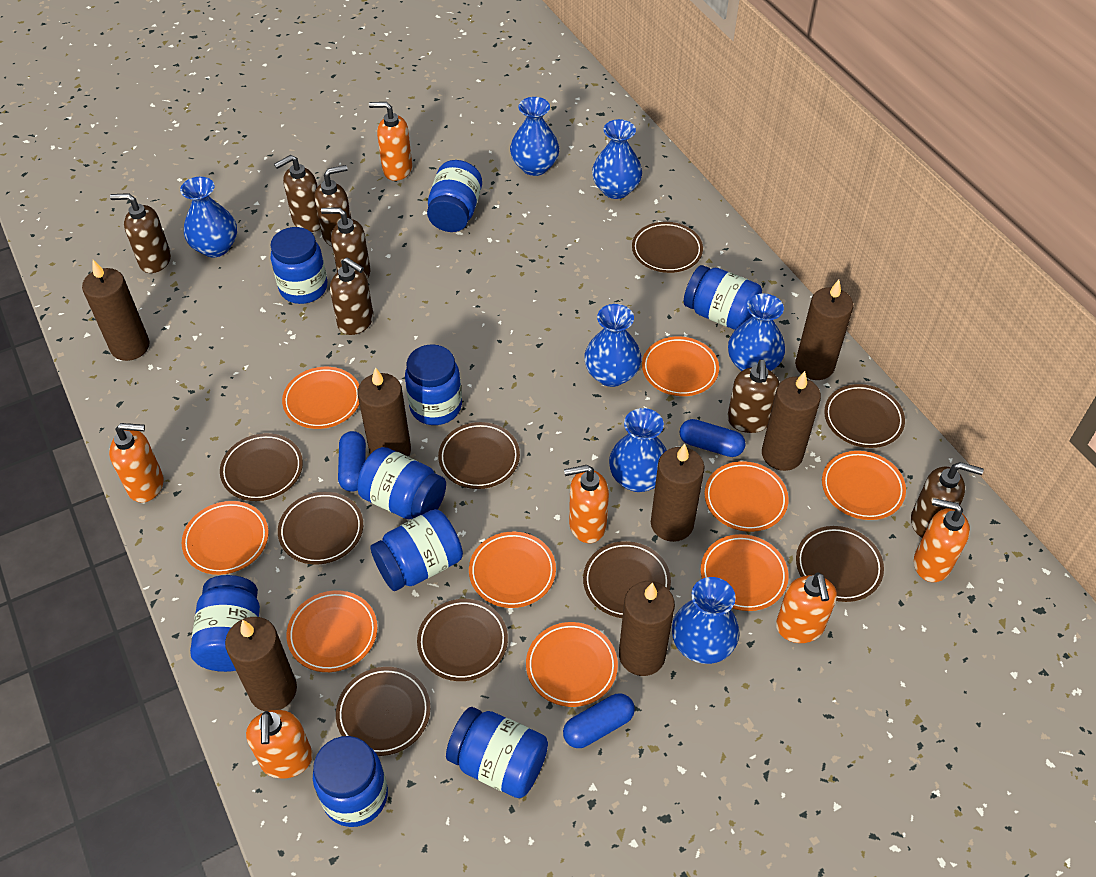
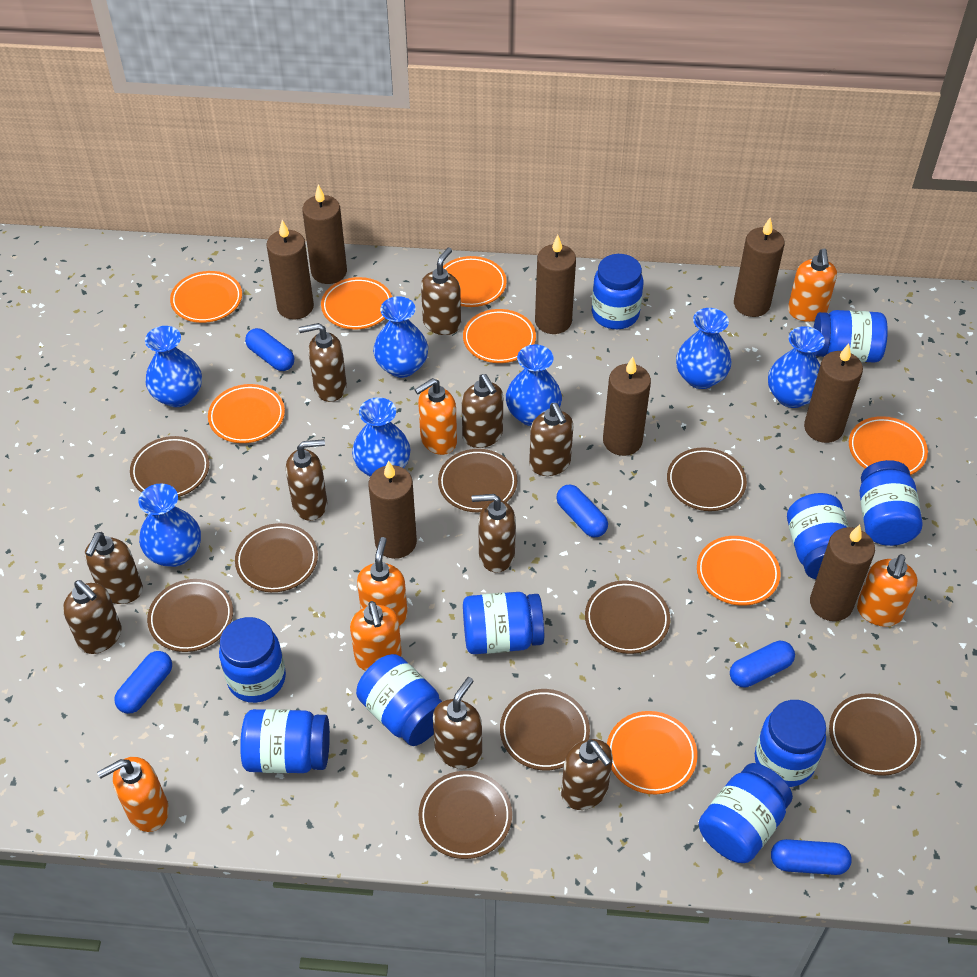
blue capsule: 3 -> 5
blue jar: 9 -> 10
brown candle: 7 -> 8
brown soap dispenser: 7 -> 10
orange plate: 9 -> 8

